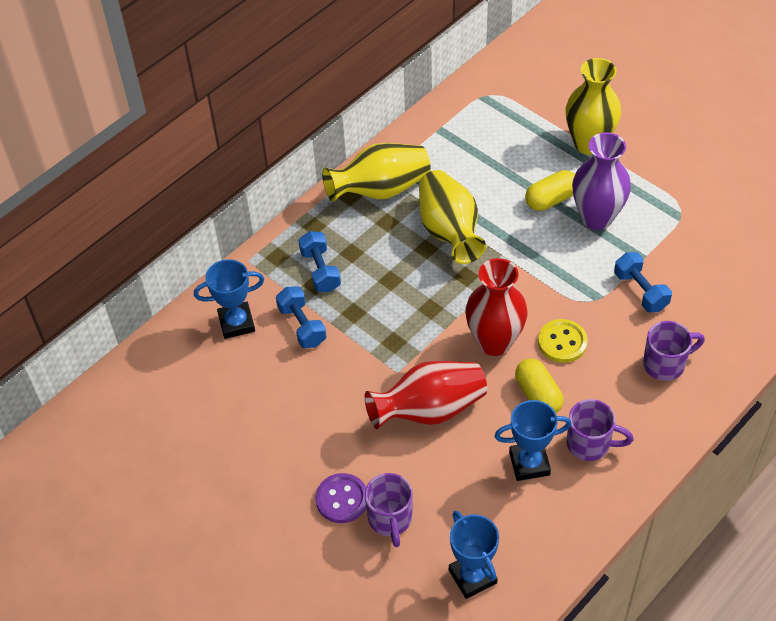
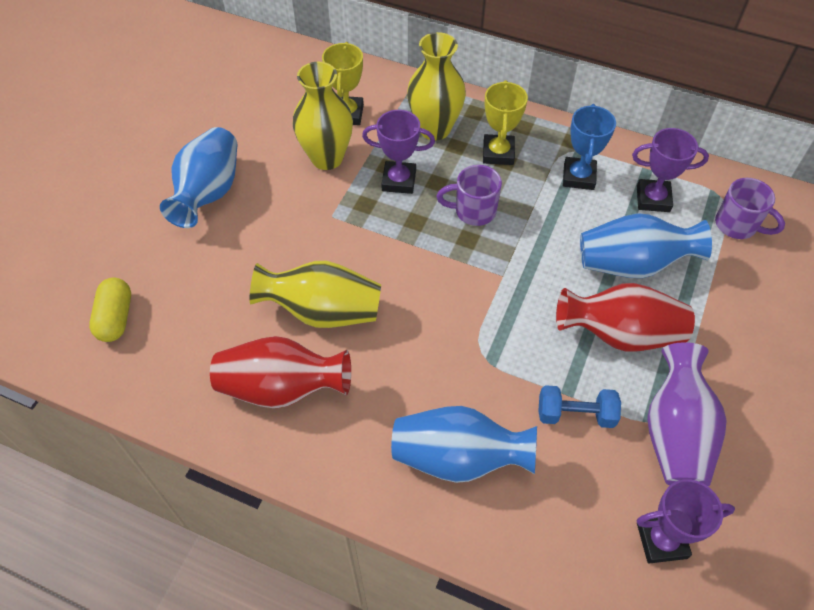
blue dumbbell: 3 -> 1
blue trophy: 3 -> 1
blue vase: 0 -> 3
purple button: 1 -> 0
purple mug: 3 -> 2
purple trophy: 0 -> 3
yellow button: 1 -> 0
yellow capsule: 2 -> 1
yellow trophy: 0 -> 2

